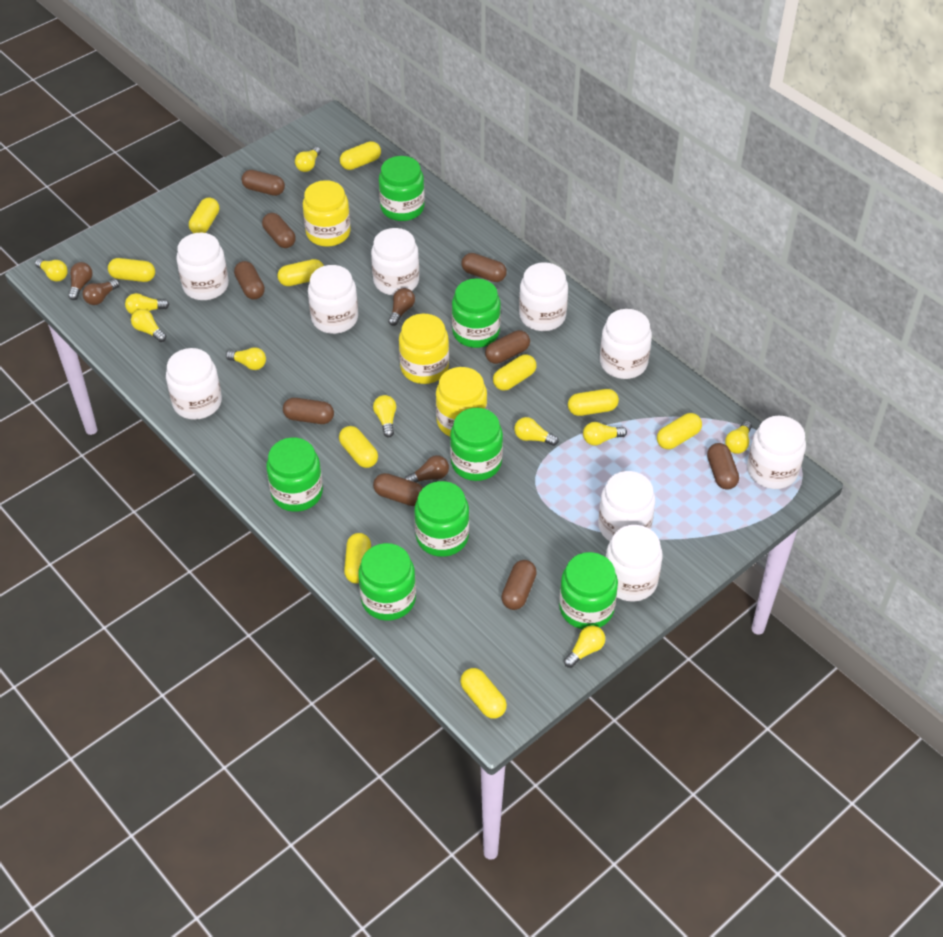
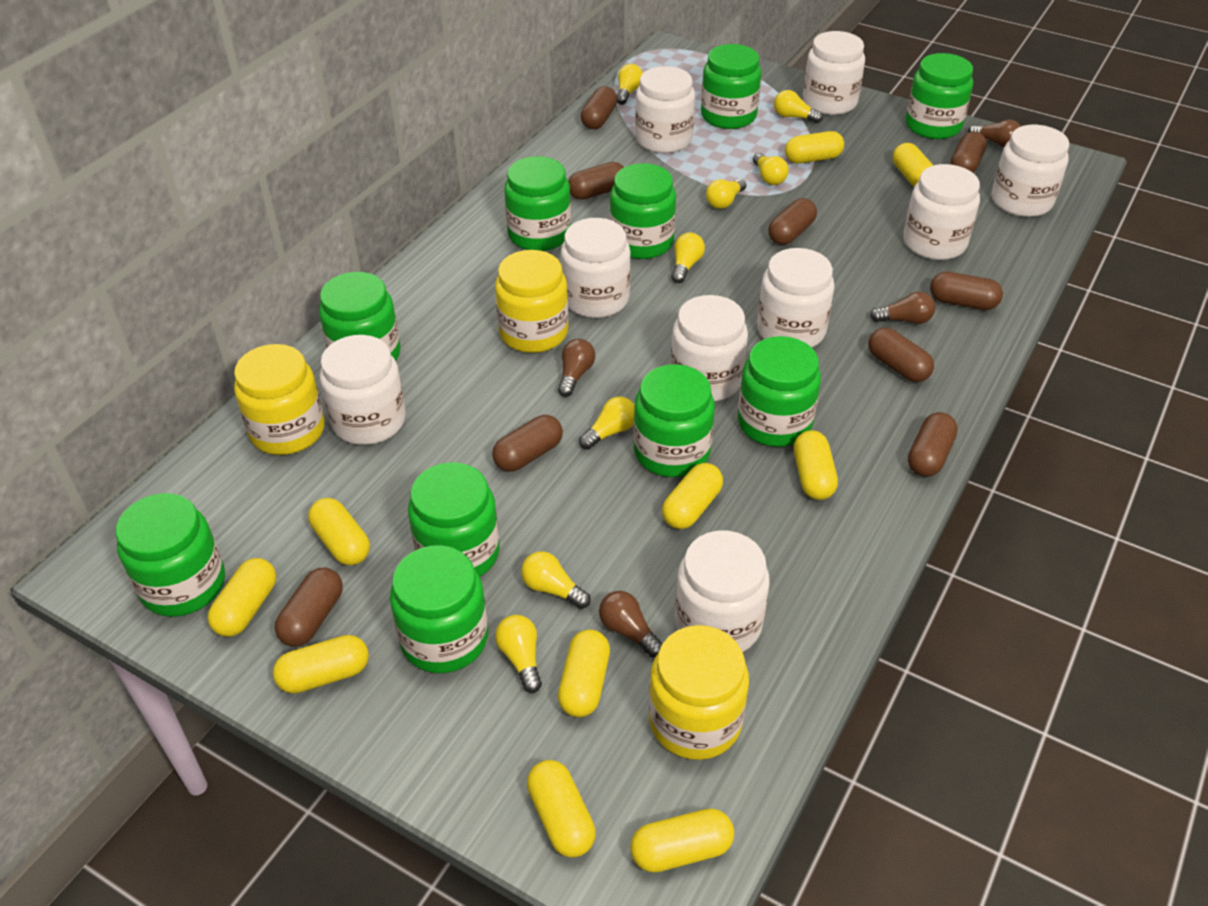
green jar: 7 -> 10
yellow light bulb: 10 -> 8

